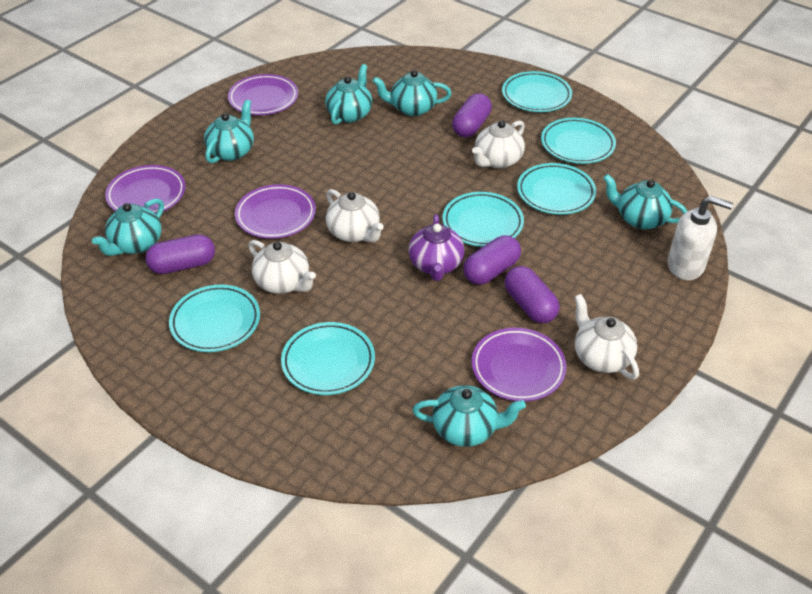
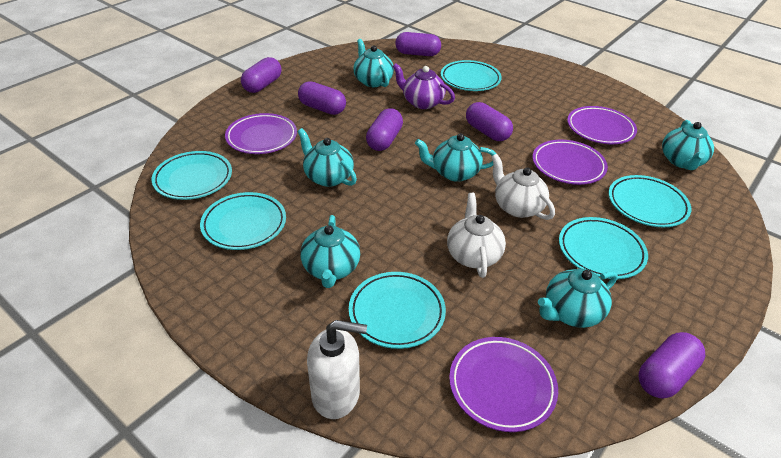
purple capsule: 4 -> 6
white teapot: 4 -> 2

